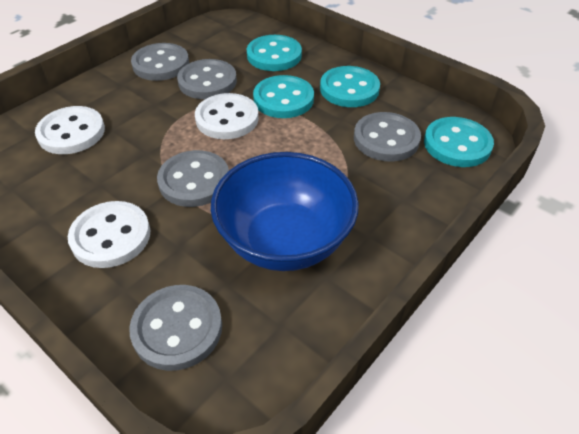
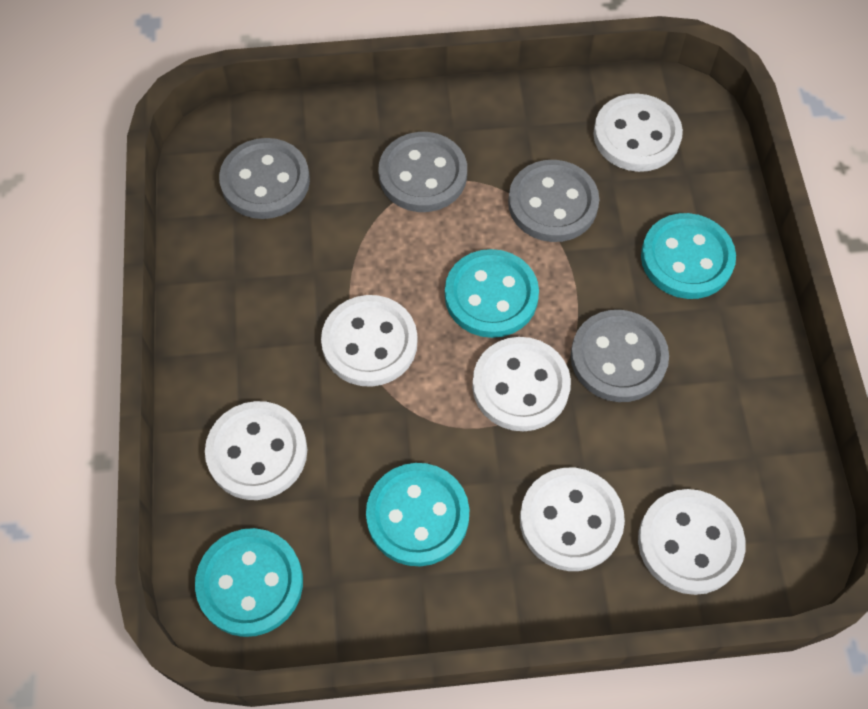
blue bowl: 1 -> 0
grey button: 5 -> 4
white button: 3 -> 6

